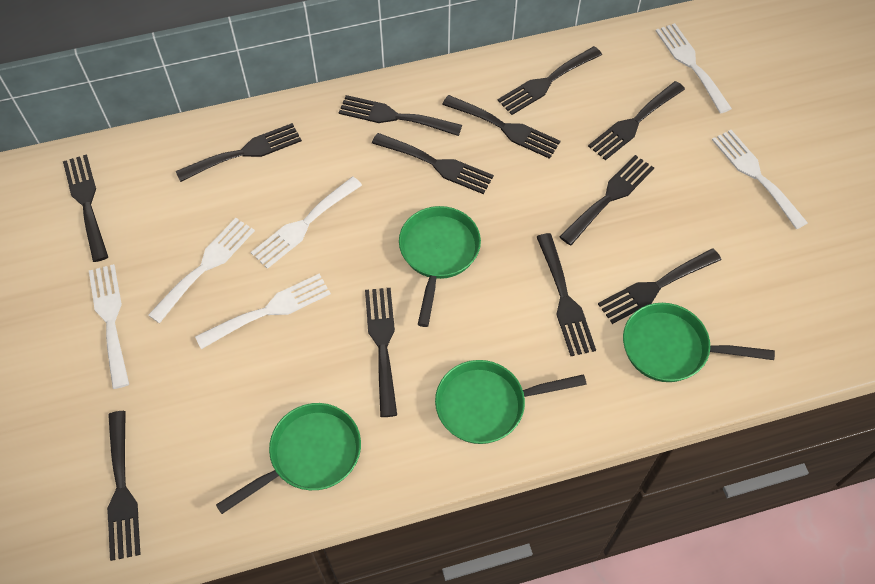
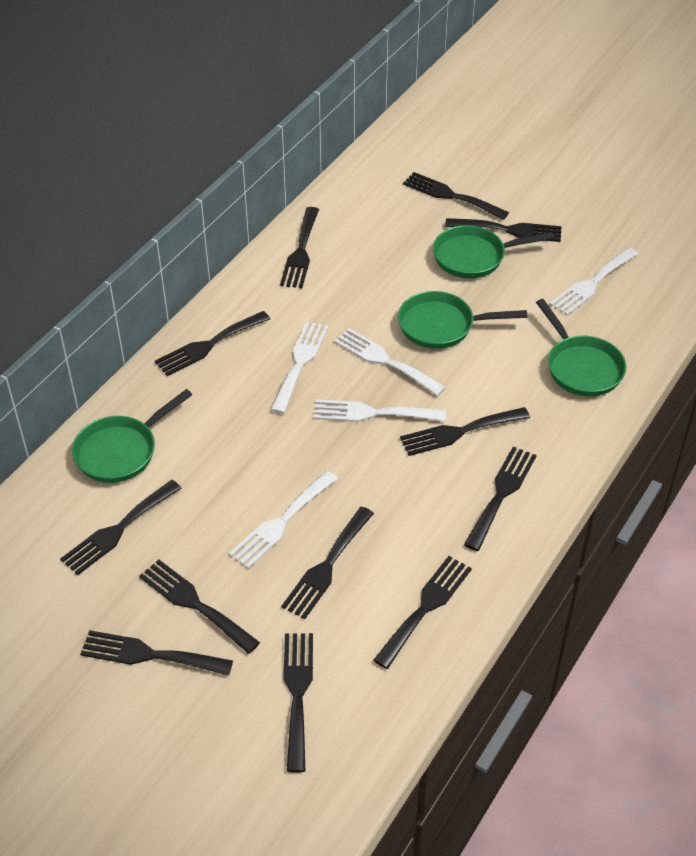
white fork: 6 -> 5

